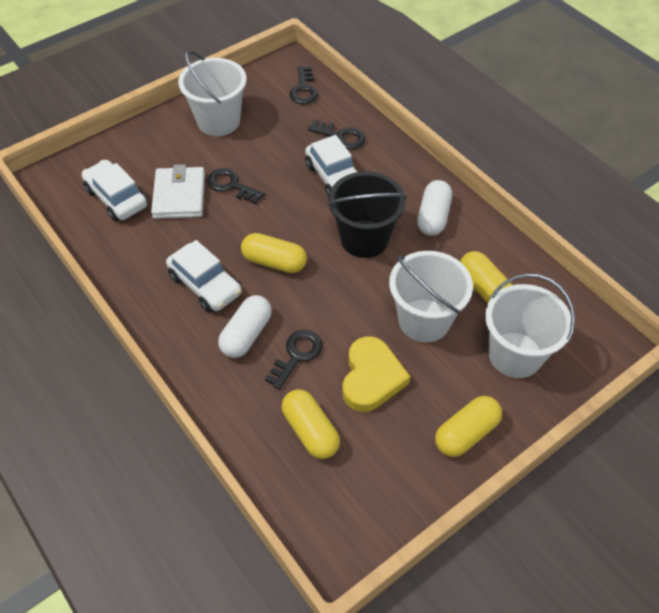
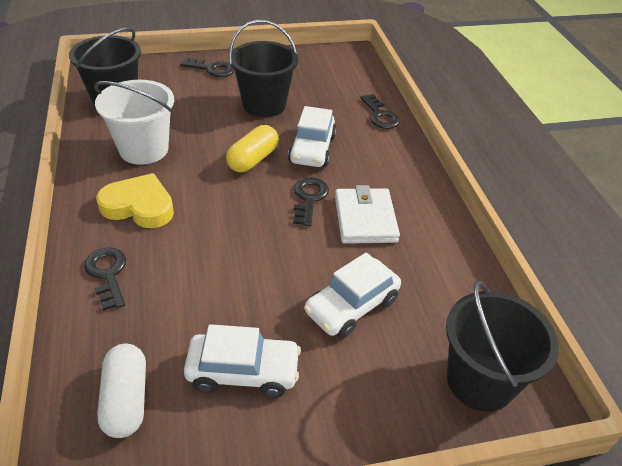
black bucket: 1 -> 3
white bucket: 3 -> 1
white capsule: 2 -> 1
yellow capsule: 4 -> 1

